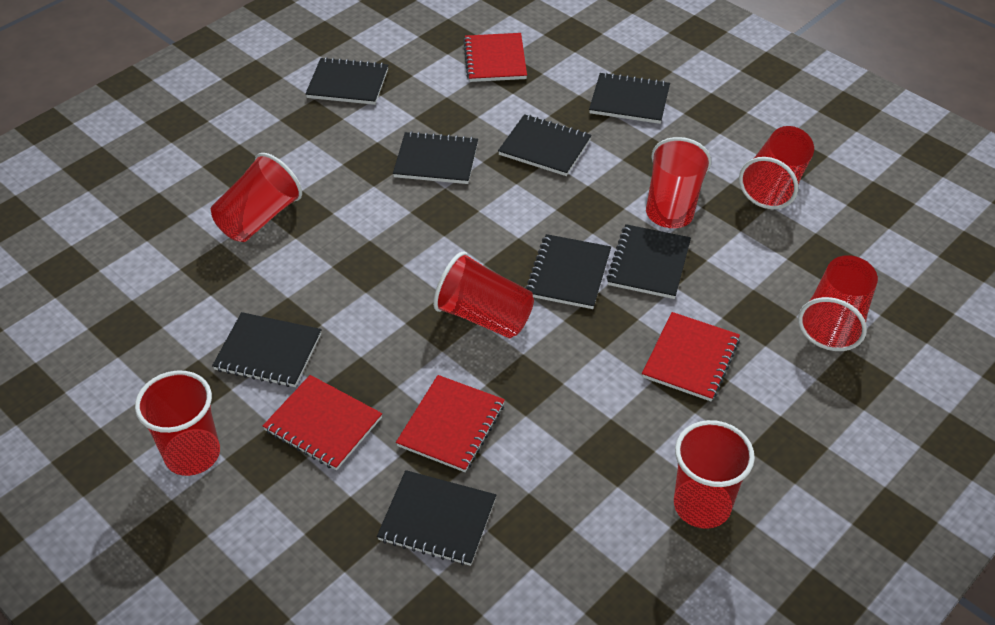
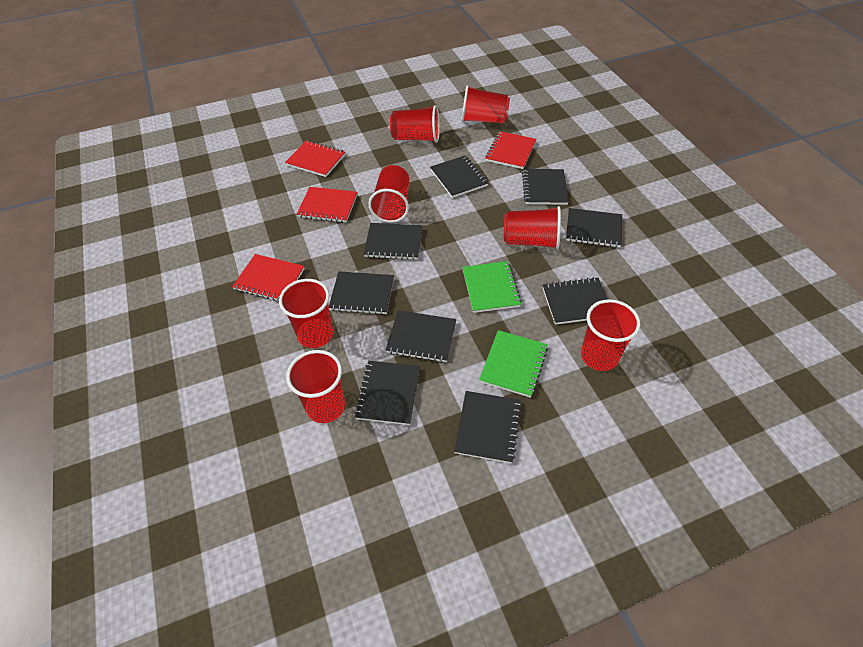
black notebook: 8 -> 9
green notebook: 0 -> 2

